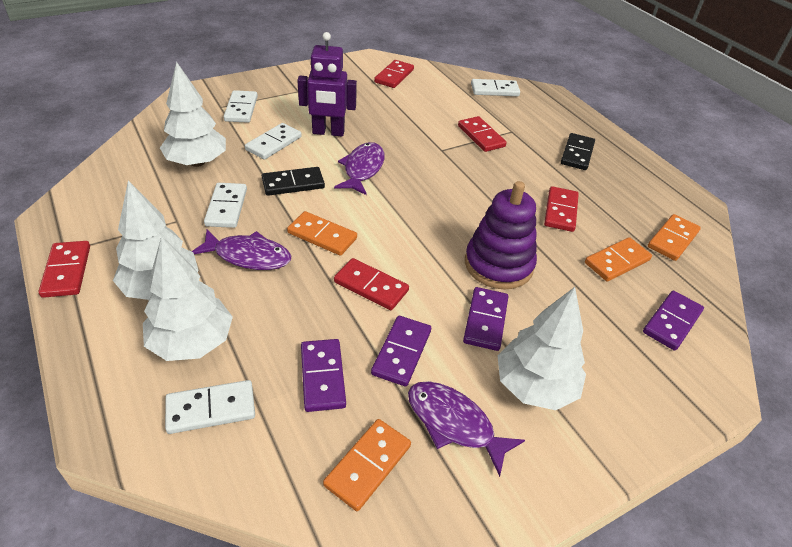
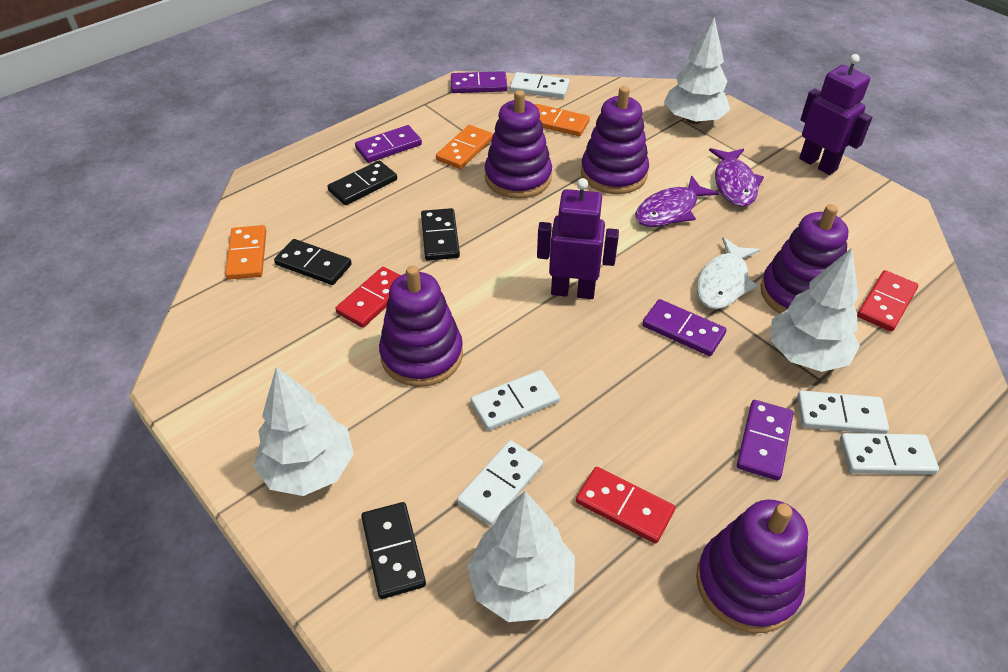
black domino: 2 -> 4
orange domino: 4 -> 3
purple fish: 3 -> 2
purple robot: 1 -> 2
purple stacking toy: 1 -> 5
red domino: 5 -> 3
white fish: 0 -> 1

